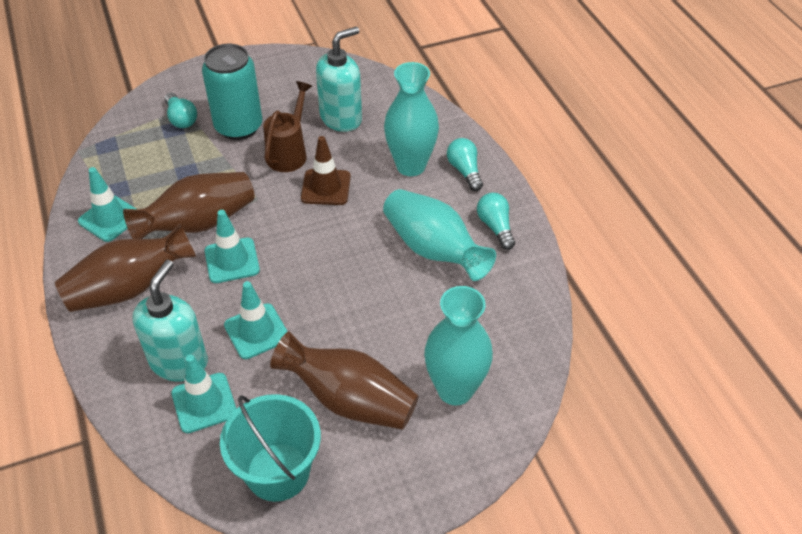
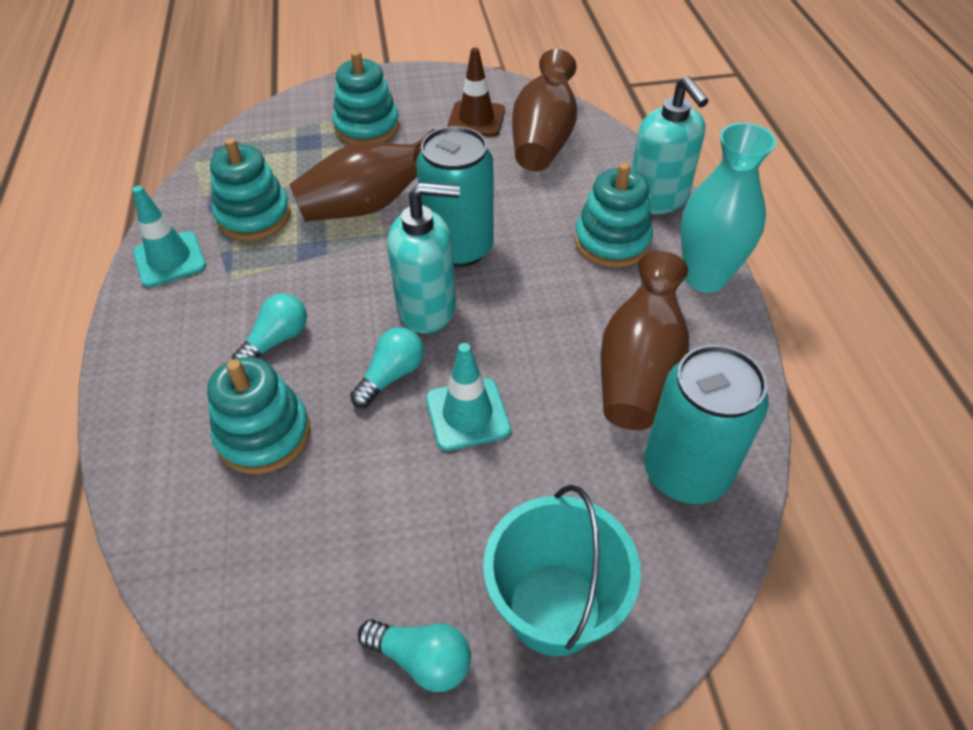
brown watering can: 1 -> 0
turquoise can: 1 -> 2
turquoise stacking toy: 0 -> 4
turquoise traffic cone: 4 -> 2
turquoise vase: 3 -> 1

